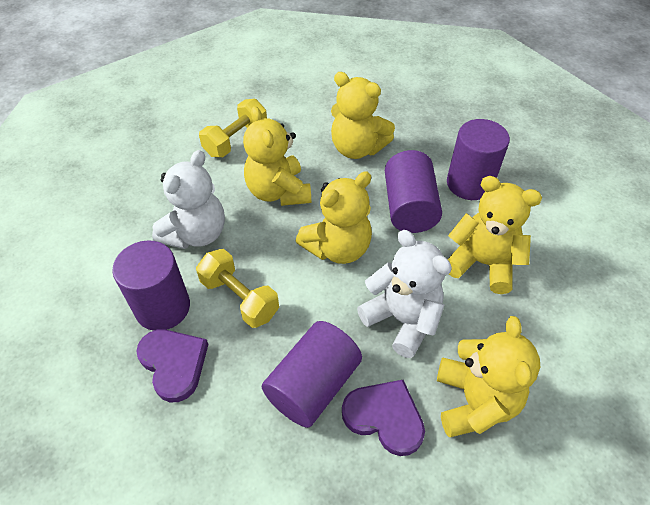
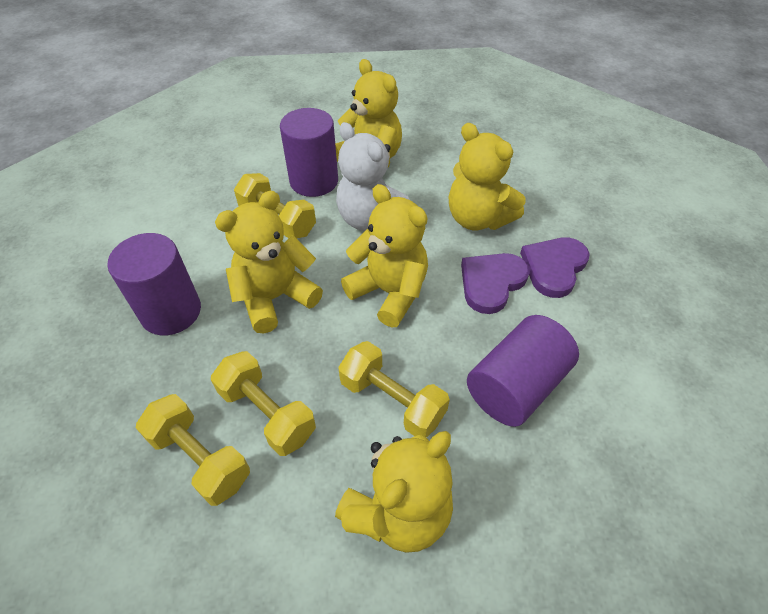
purple cylinder: 4 -> 3
white teddy bear: 2 -> 1
yellow dumbbell: 2 -> 4

